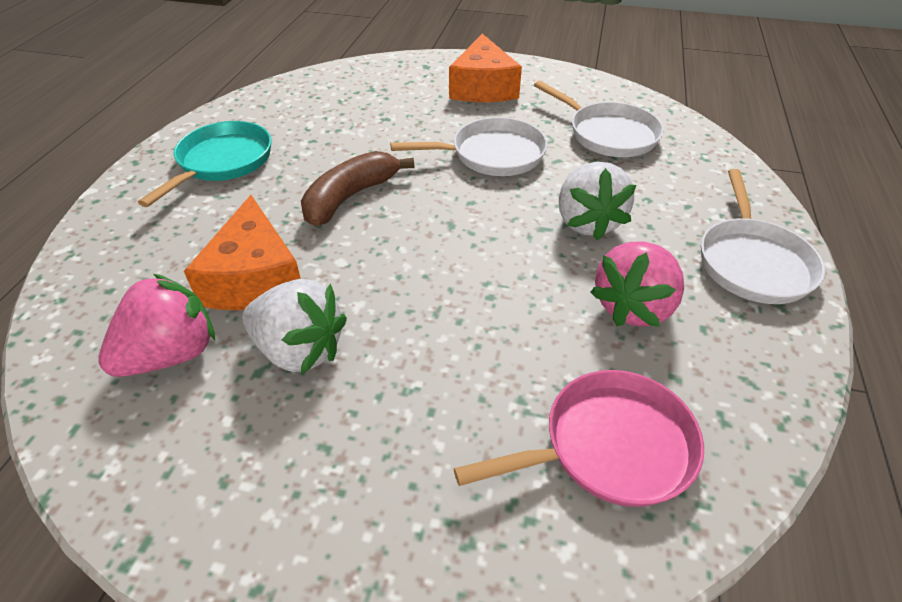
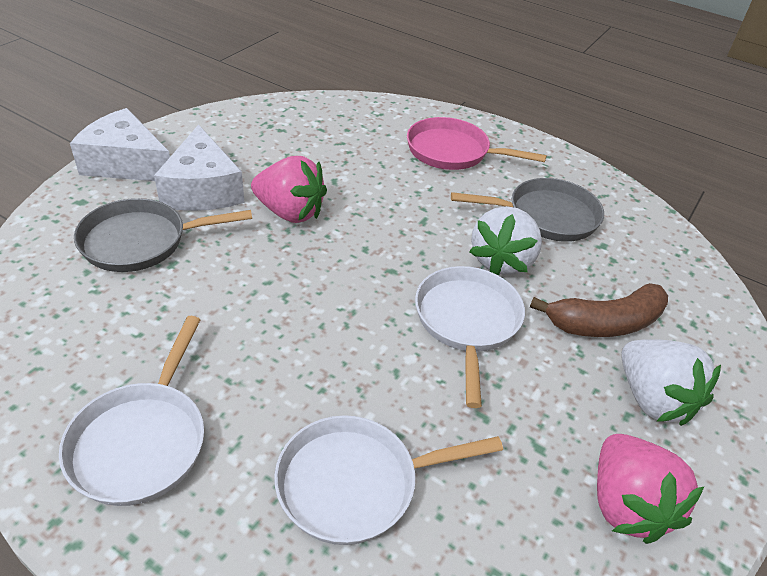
grey pan: 0 -> 2
orange cheese: 2 -> 0
turquoise pan: 1 -> 0
white cheese: 0 -> 2

